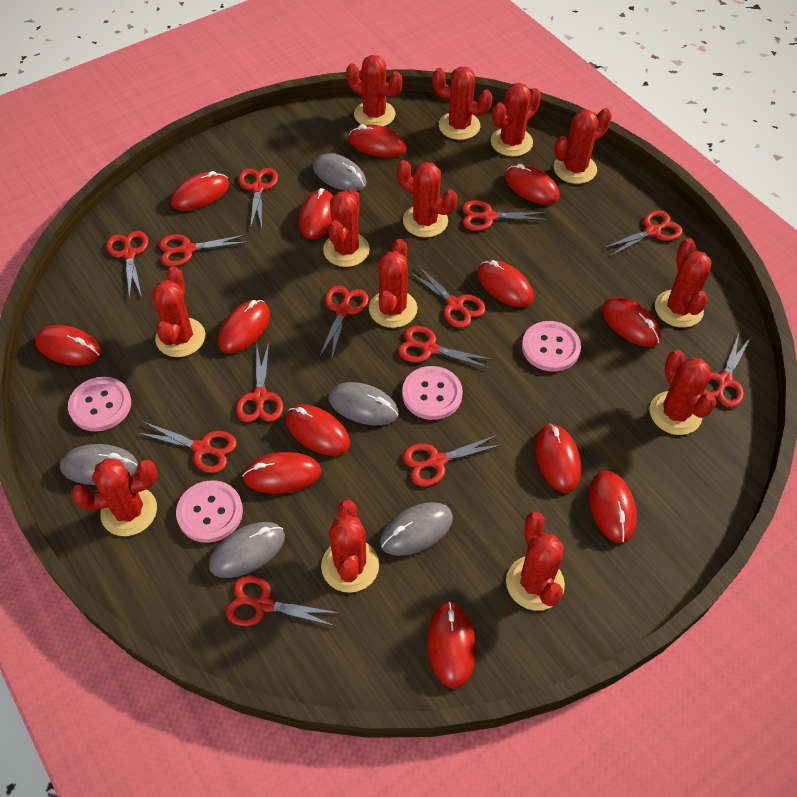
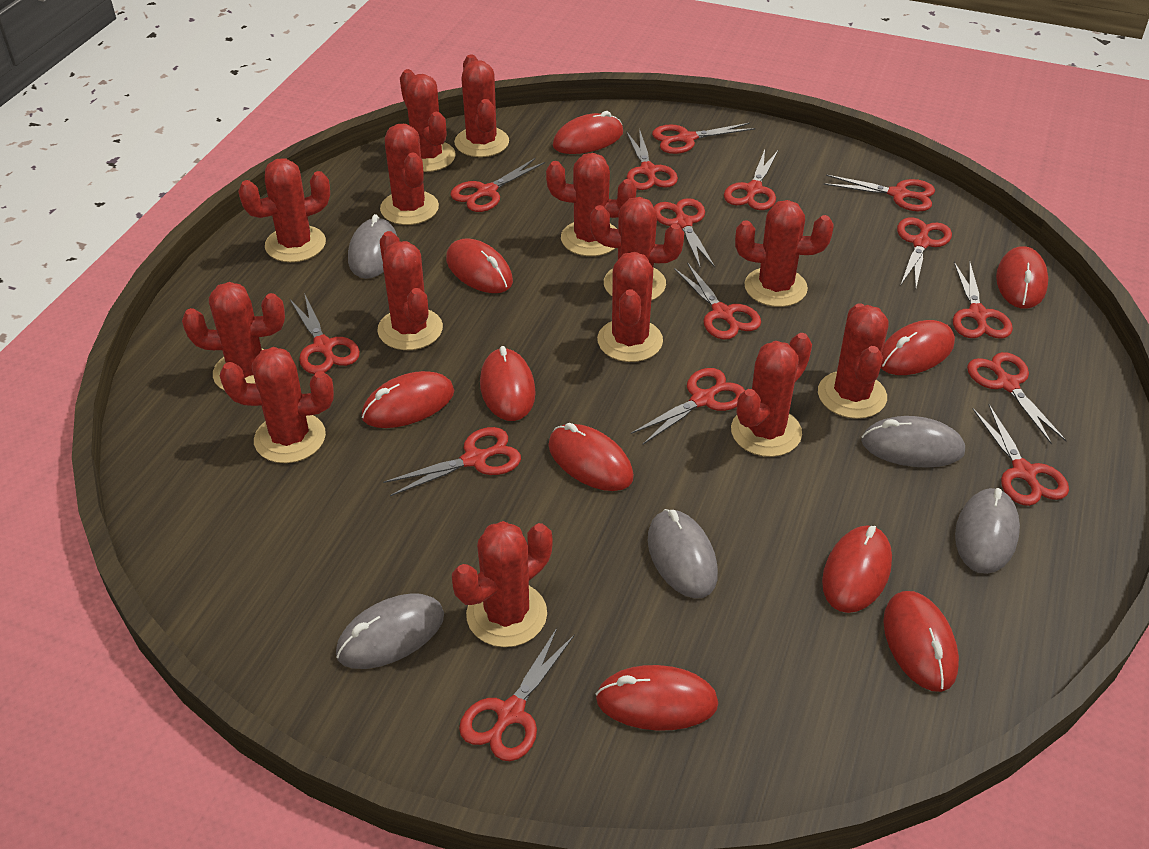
pink button: 4 -> 0
red cactus: 13 -> 14
red mouse: 13 -> 10
red scissors: 13 -> 15

